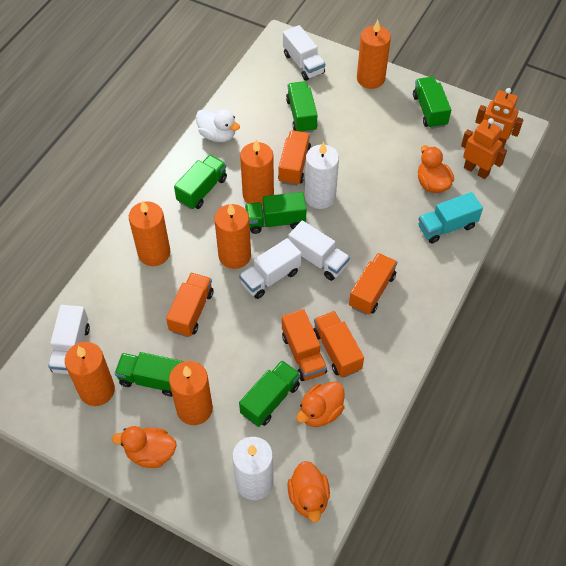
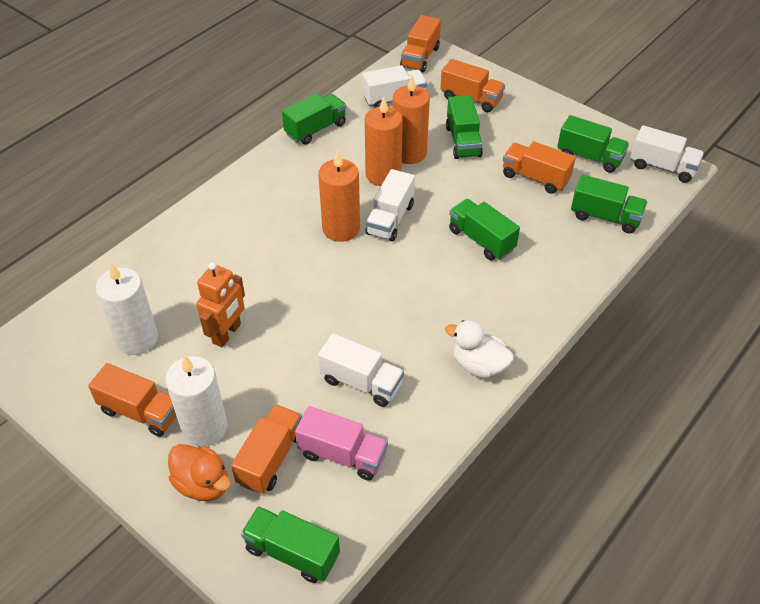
orange candle: 6 -> 3
orange duck: 4 -> 1
orange robot: 2 -> 1
pink truck: 0 -> 1
turquoise truck: 1 -> 0

